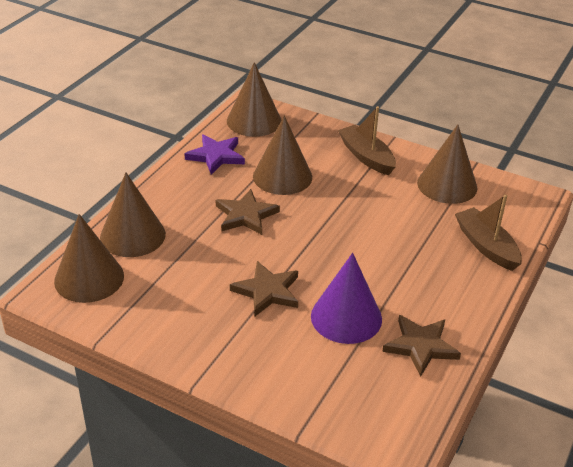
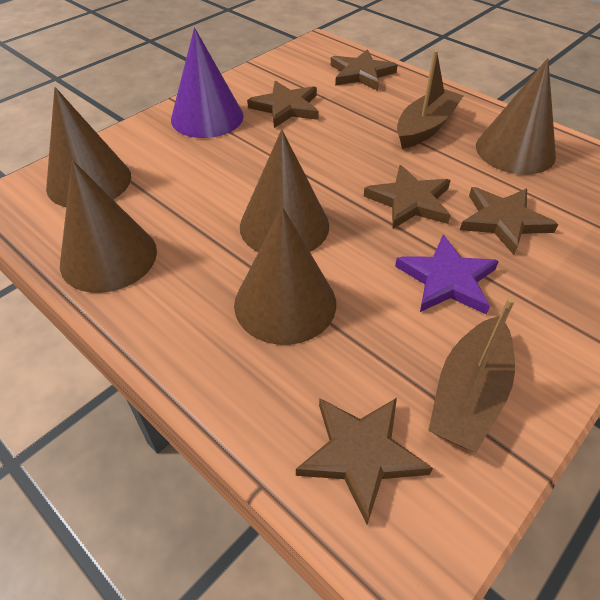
brown star: 3 -> 5

